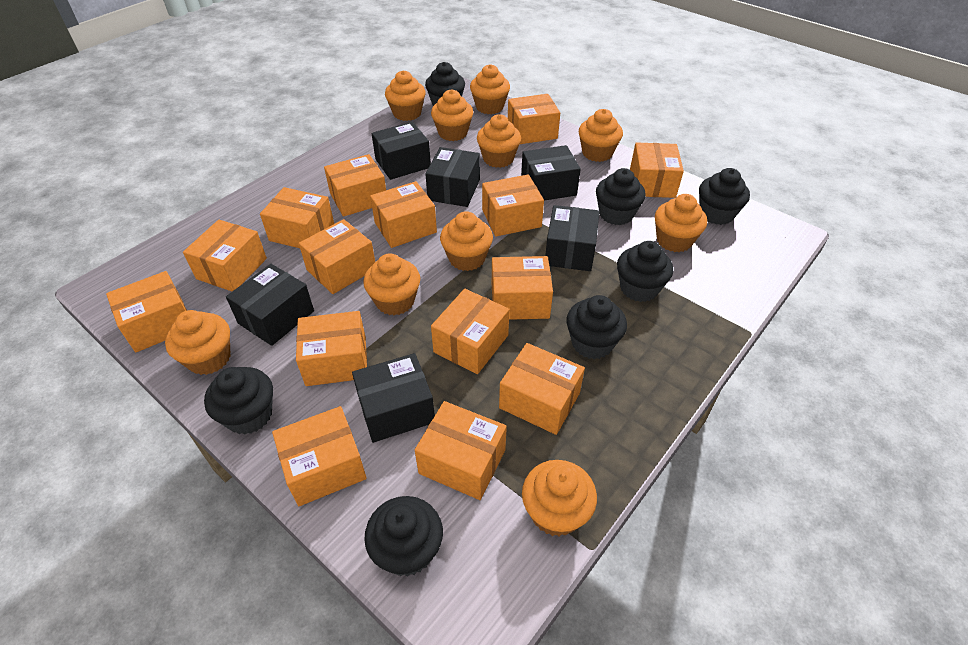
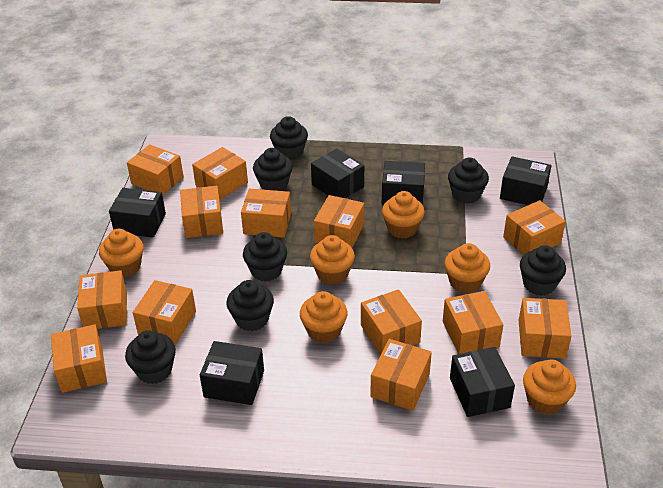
orange box: 15 -> 13
orange cupcake: 10 -> 6

